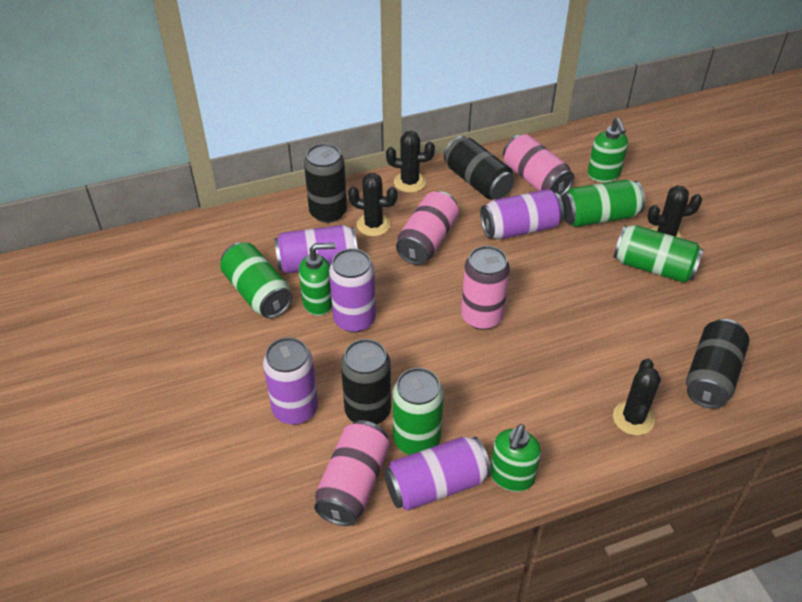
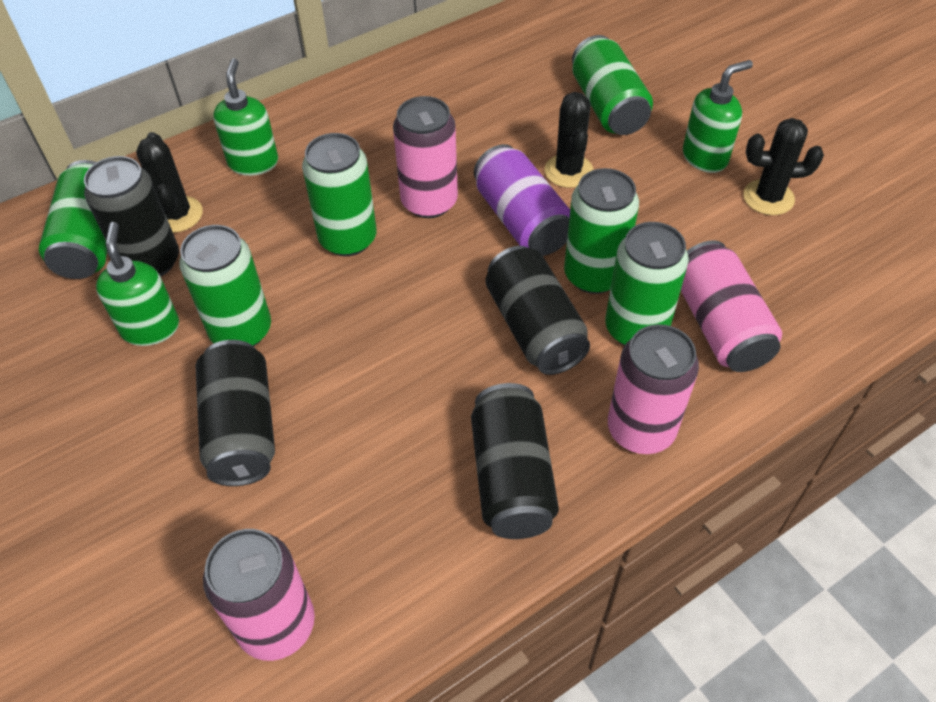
black cactus: 4 -> 3
green can: 4 -> 6
purple can: 5 -> 1

